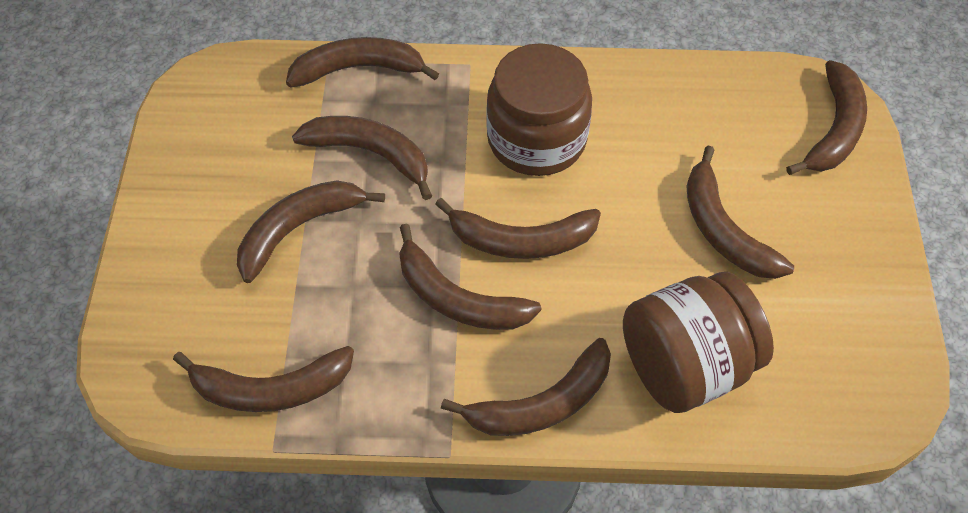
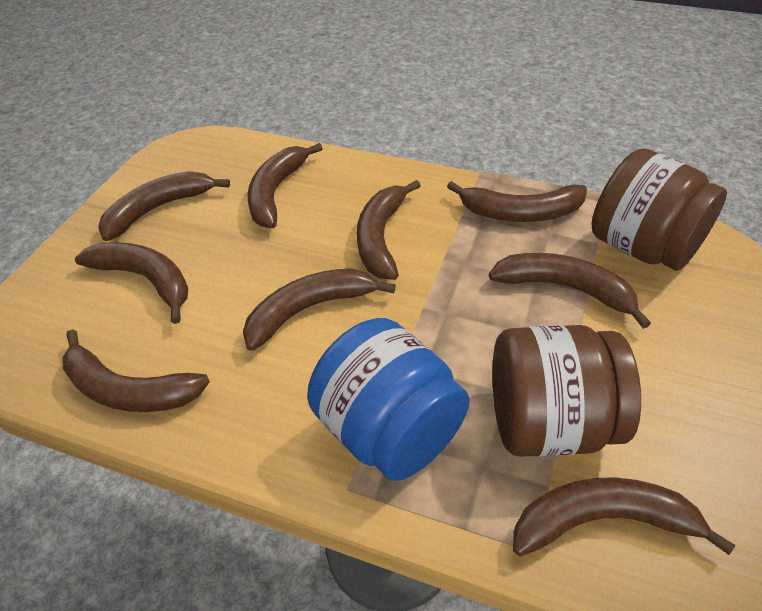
blue jar: 0 -> 1

